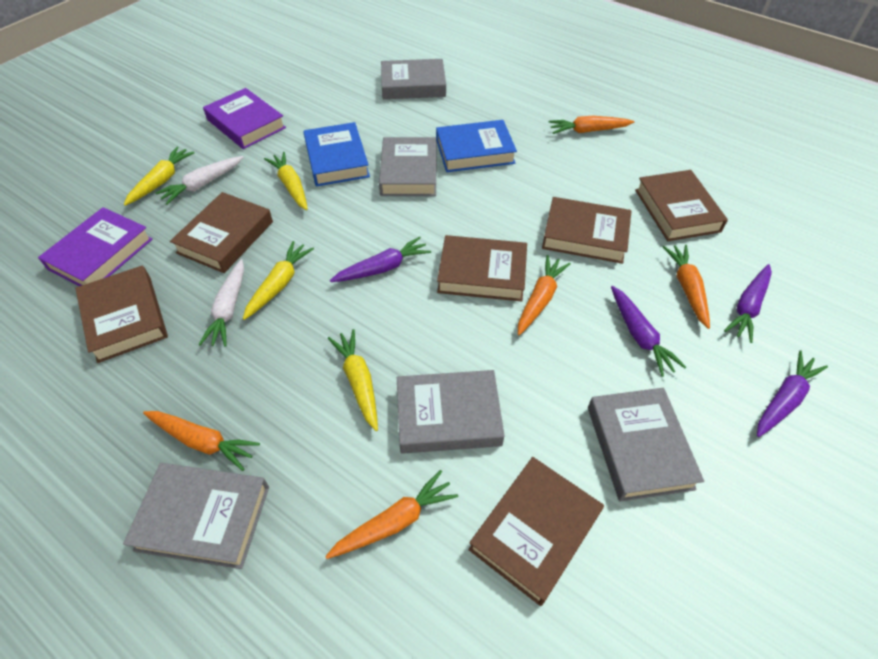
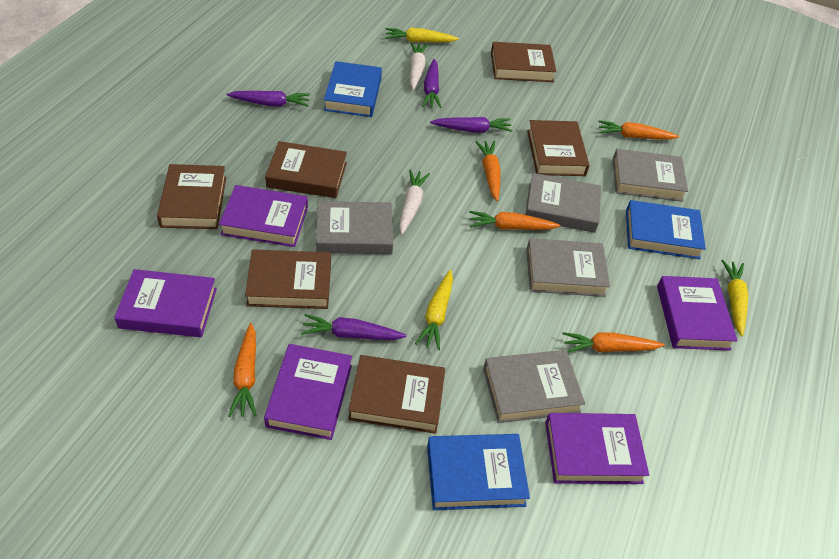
blue book: 2 -> 3
purple book: 2 -> 5
yellow carrot: 4 -> 3

